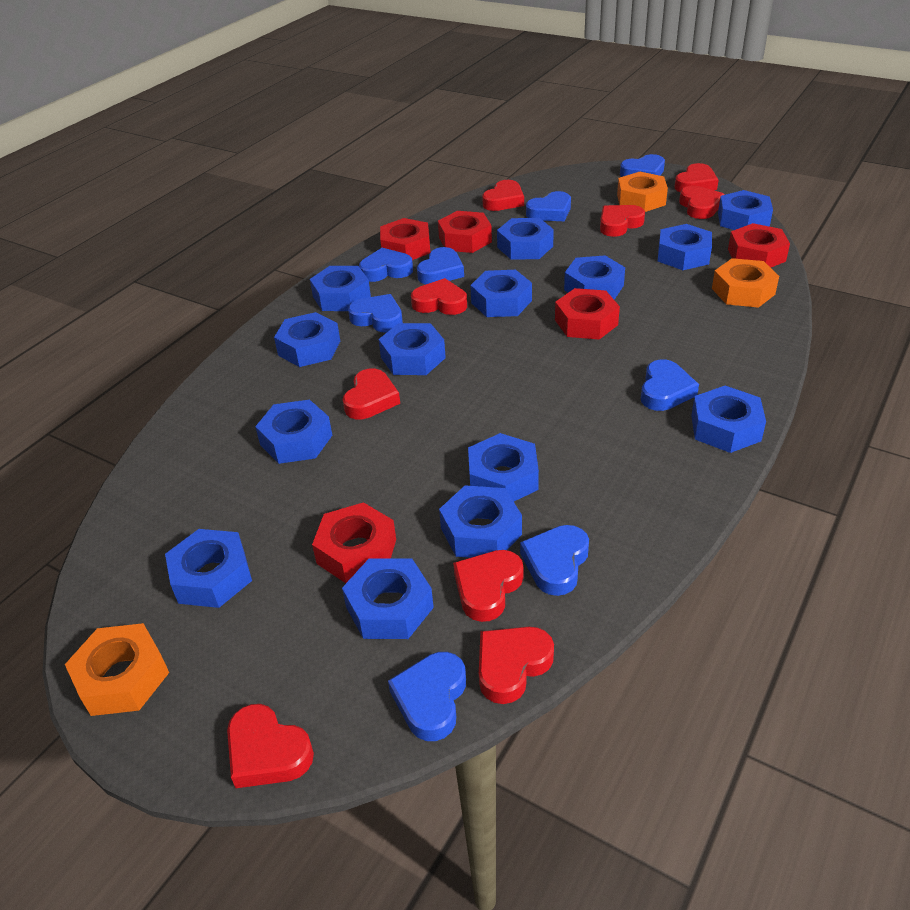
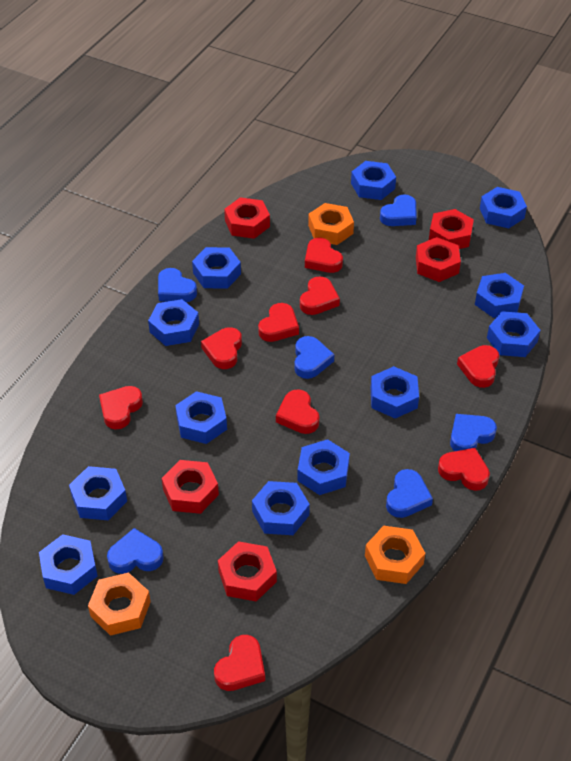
blue heart: 8 -> 6
blue nut: 14 -> 12

